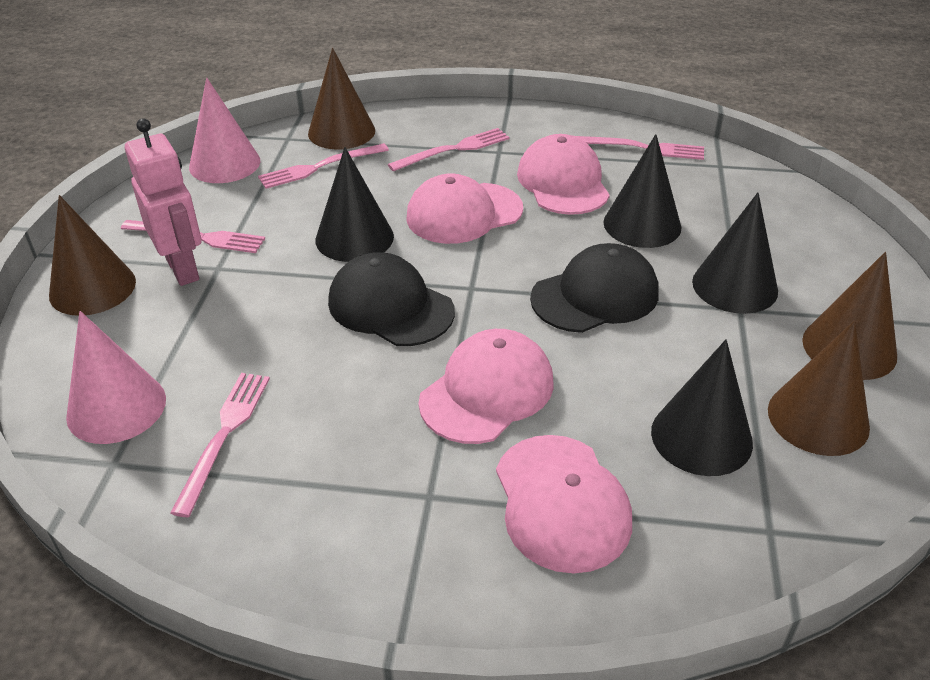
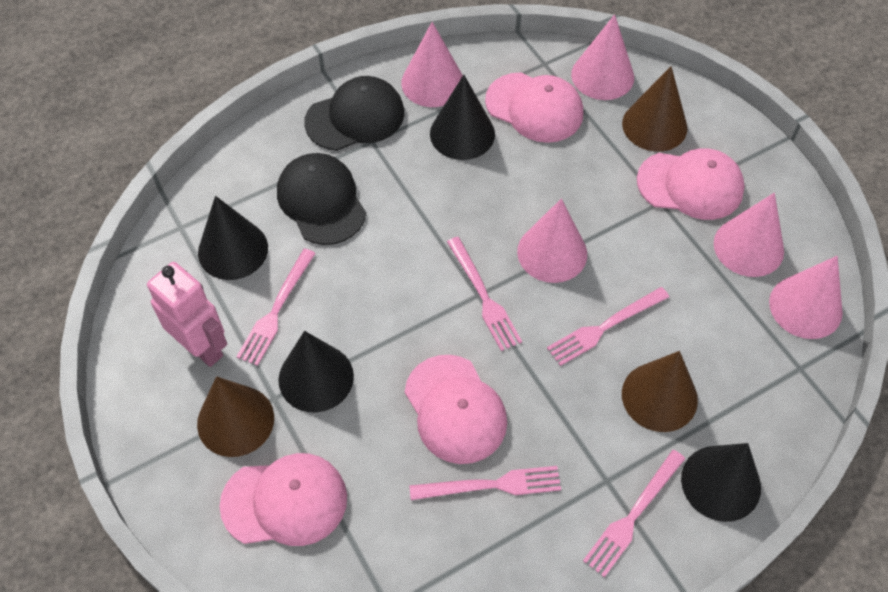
brown cone: 4 -> 3
pink cone: 2 -> 5

